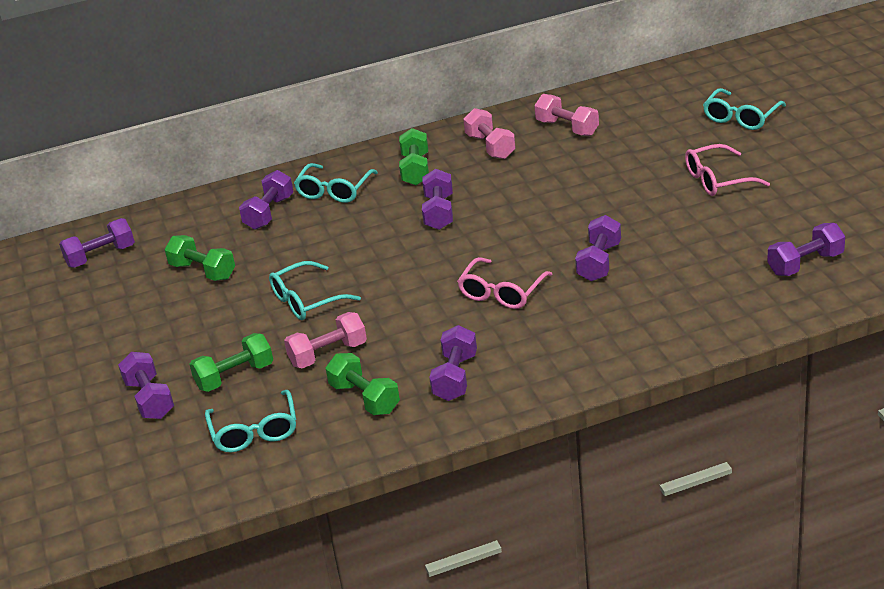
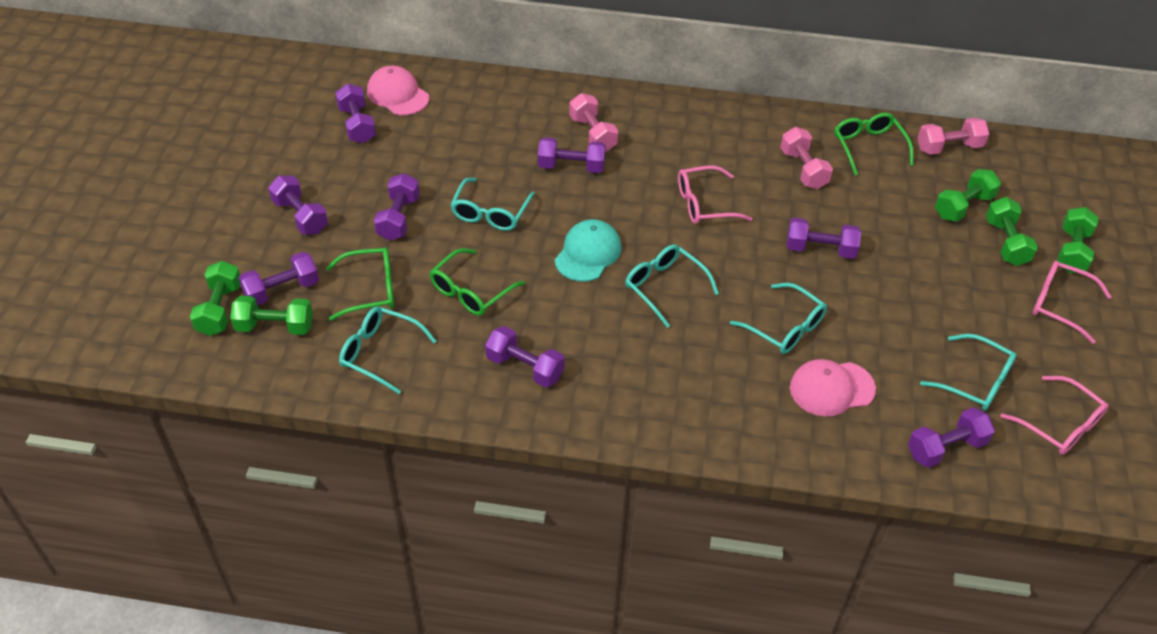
green dumbbell: 4 -> 5
green glasses: 0 -> 3
pink cap: 0 -> 2
pink glasses: 2 -> 3
purple dumbbell: 7 -> 8
turquoise cap: 0 -> 1
turquoise glasses: 4 -> 5

